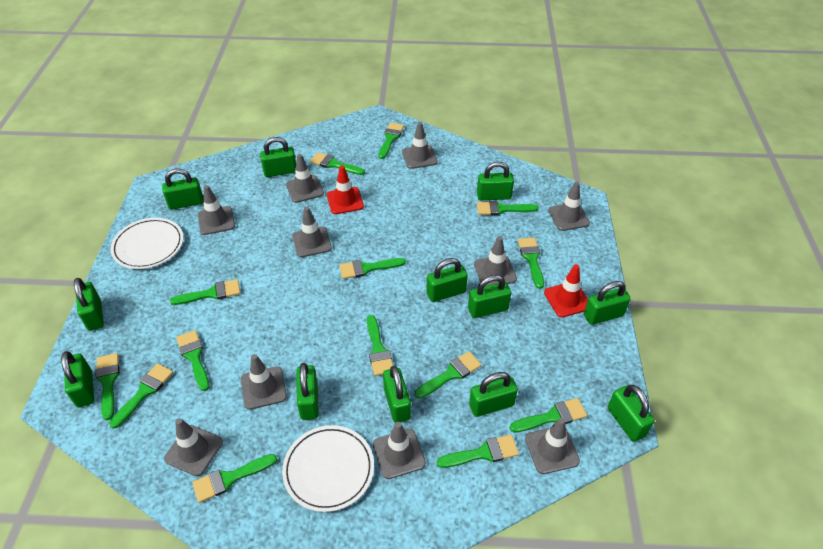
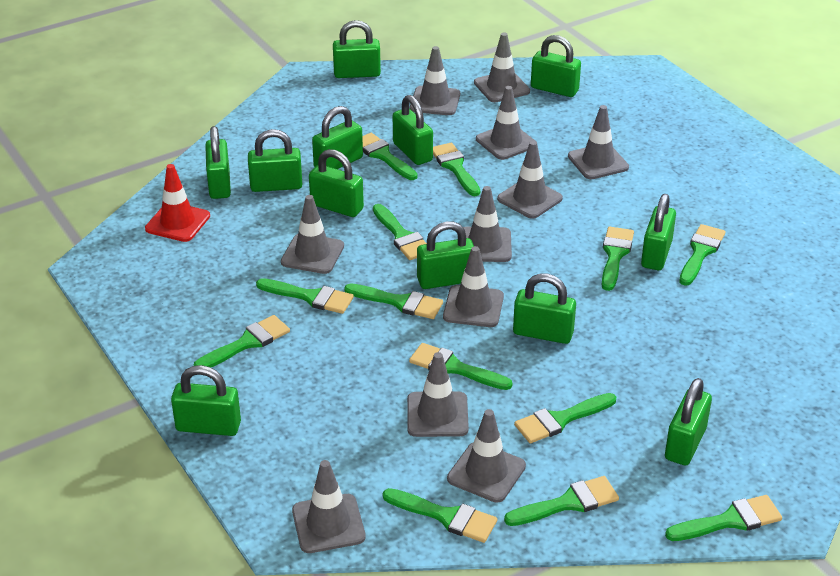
green brush: 14 -> 13
grey traffic cone: 10 -> 11
red traffic cone: 2 -> 1
white plate: 2 -> 0

